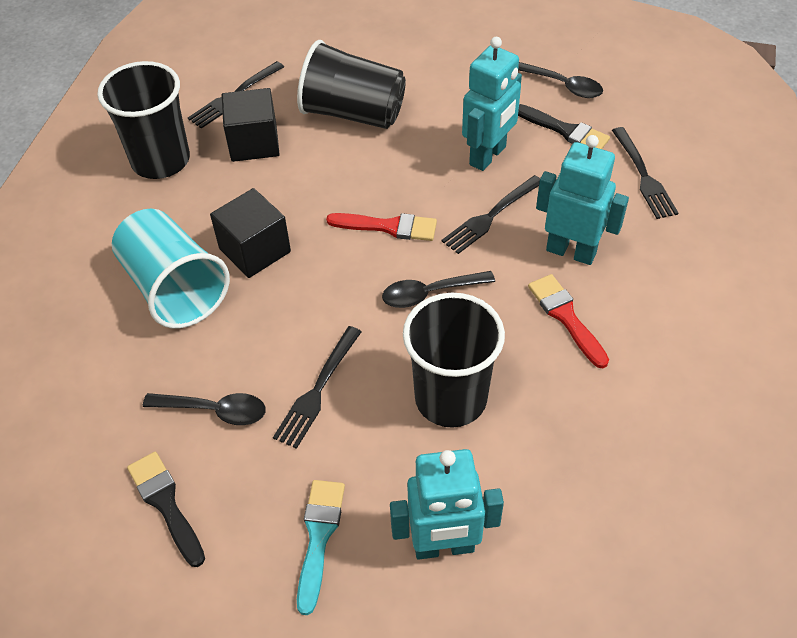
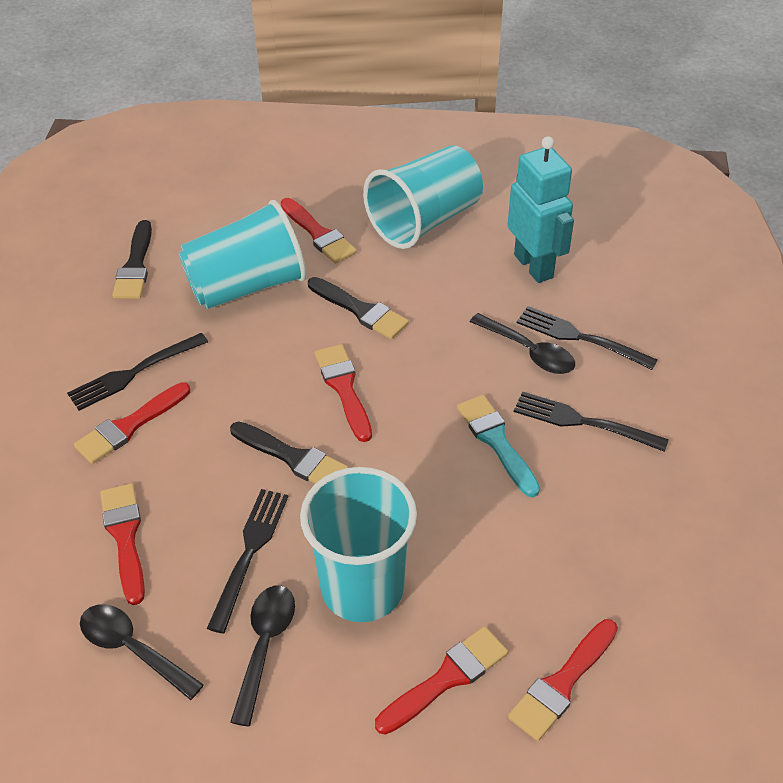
black brush: 2 -> 3
black cube: 2 -> 0
black cup: 3 -> 0
red brush: 2 -> 6
turquoise cup: 1 -> 3
turquoise robot: 3 -> 1

